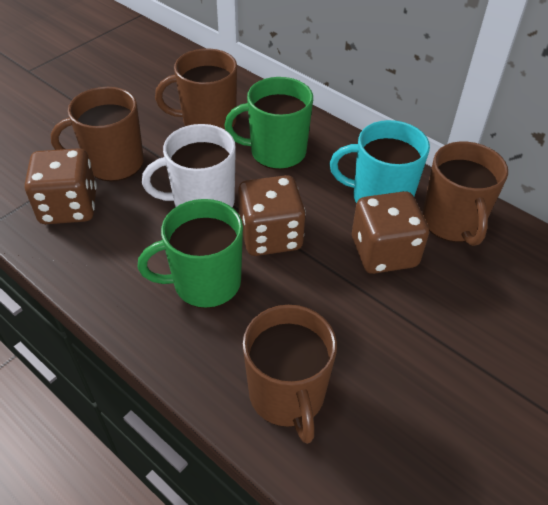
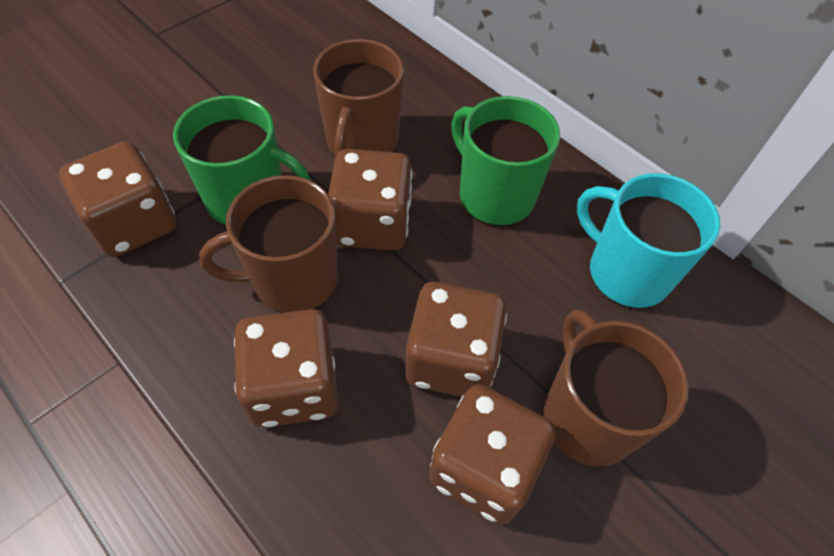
brown dice: 3 -> 5
brown mug: 4 -> 3
white mug: 1 -> 0

